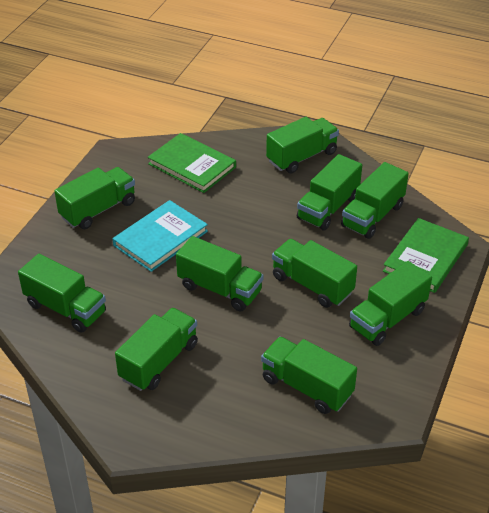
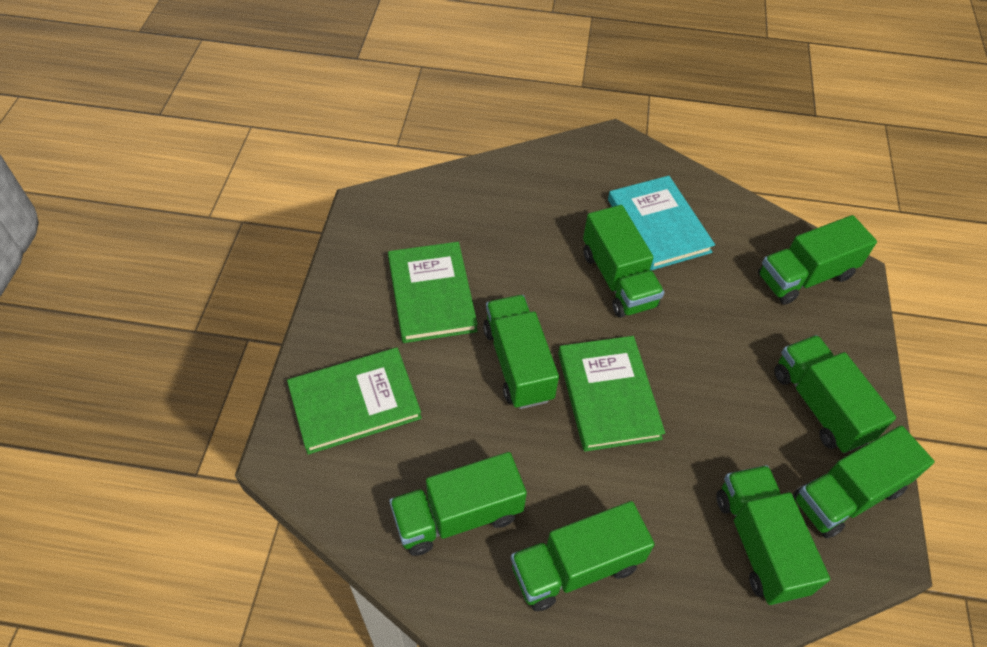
green book: 2 -> 3
green truck: 10 -> 8

